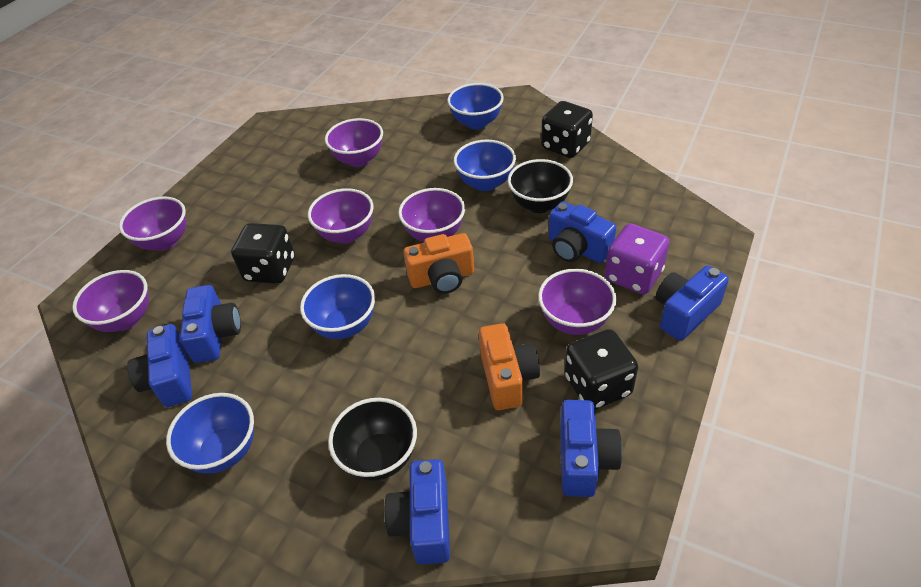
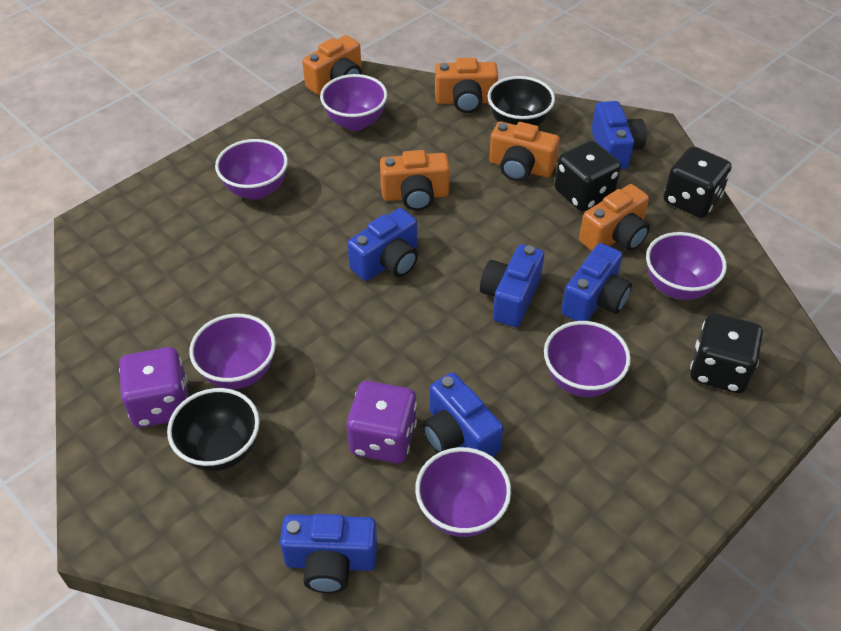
blue bowl: 4 -> 0
orange camera: 2 -> 5
purple dice: 1 -> 2

